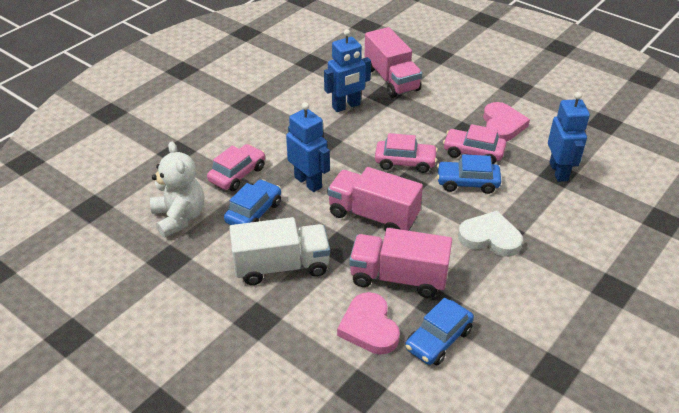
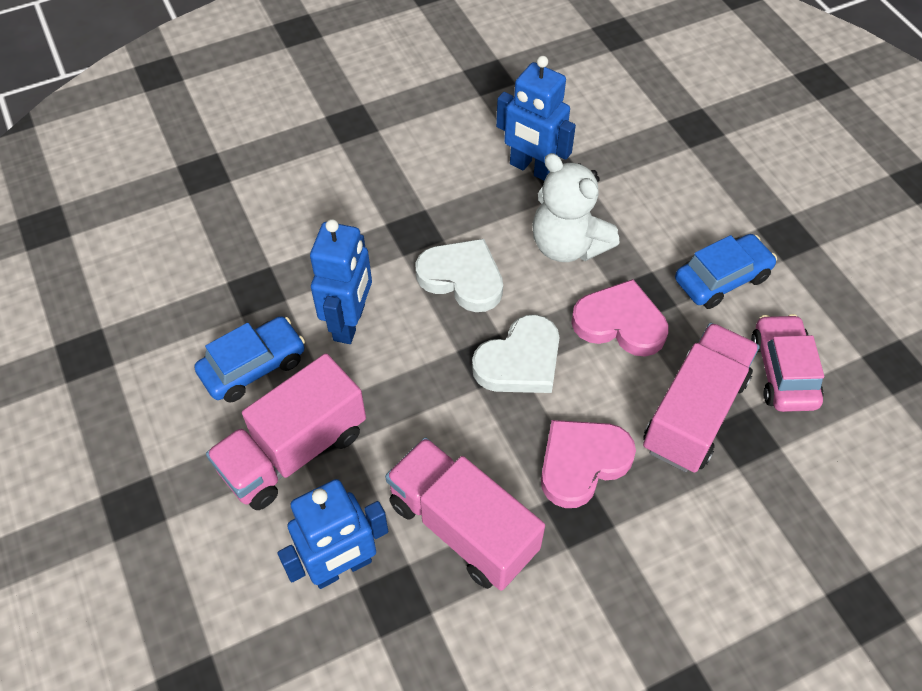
blue car: 3 -> 2
pink car: 3 -> 1
white heart: 1 -> 2
white truck: 1 -> 0

